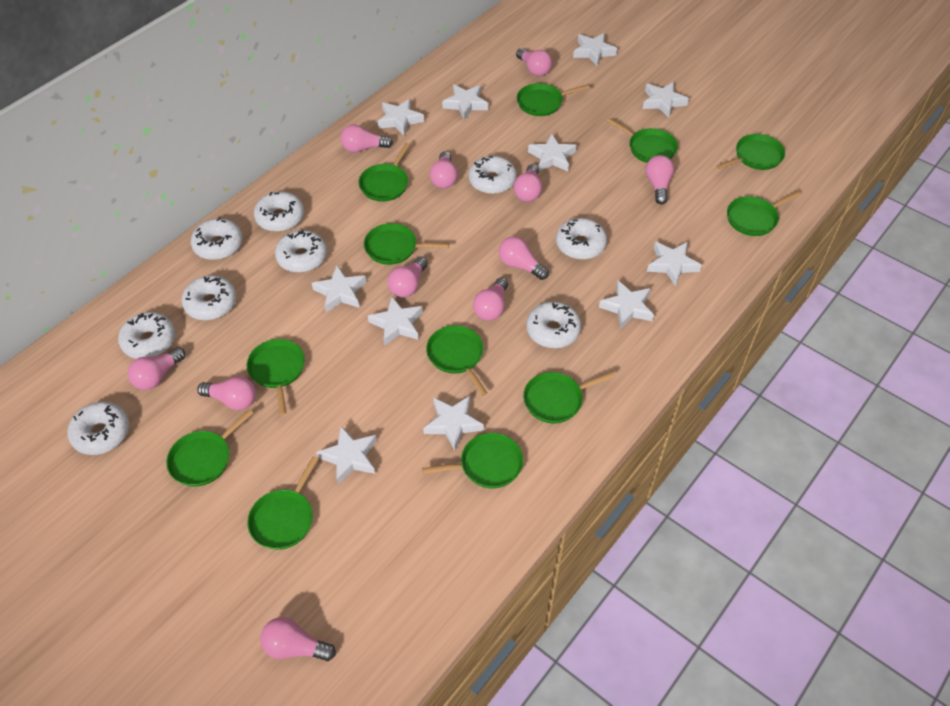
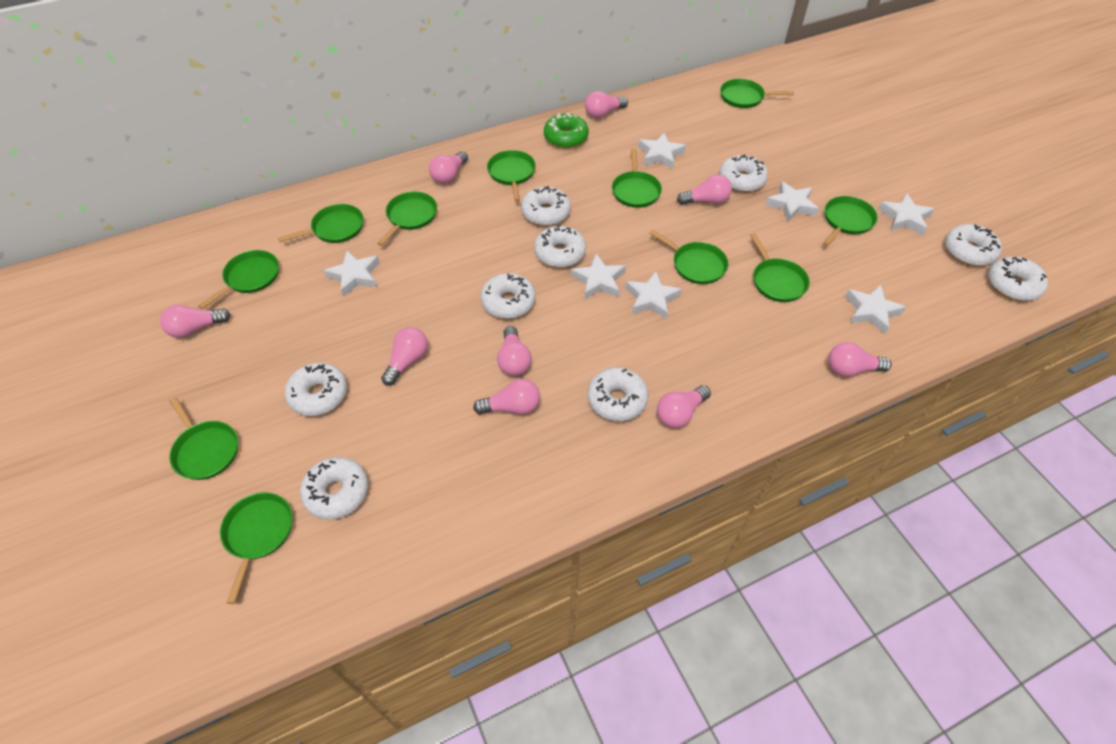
green donut: 0 -> 1
green pan: 12 -> 11
pink light bulb: 11 -> 9
white star: 11 -> 7

